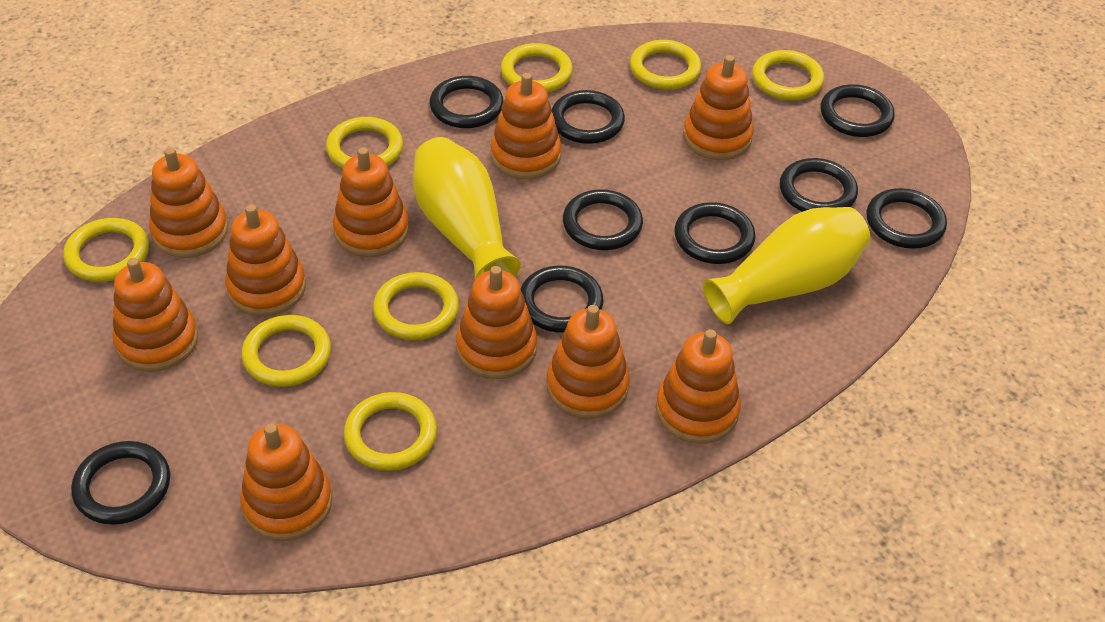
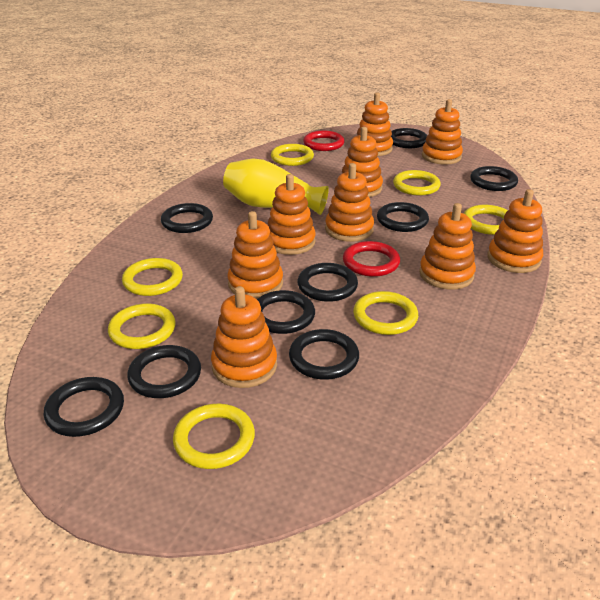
orange stacking toy: 10 -> 9
red ring: 0 -> 2
yellow ring: 8 -> 7
yellow vase: 2 -> 1

